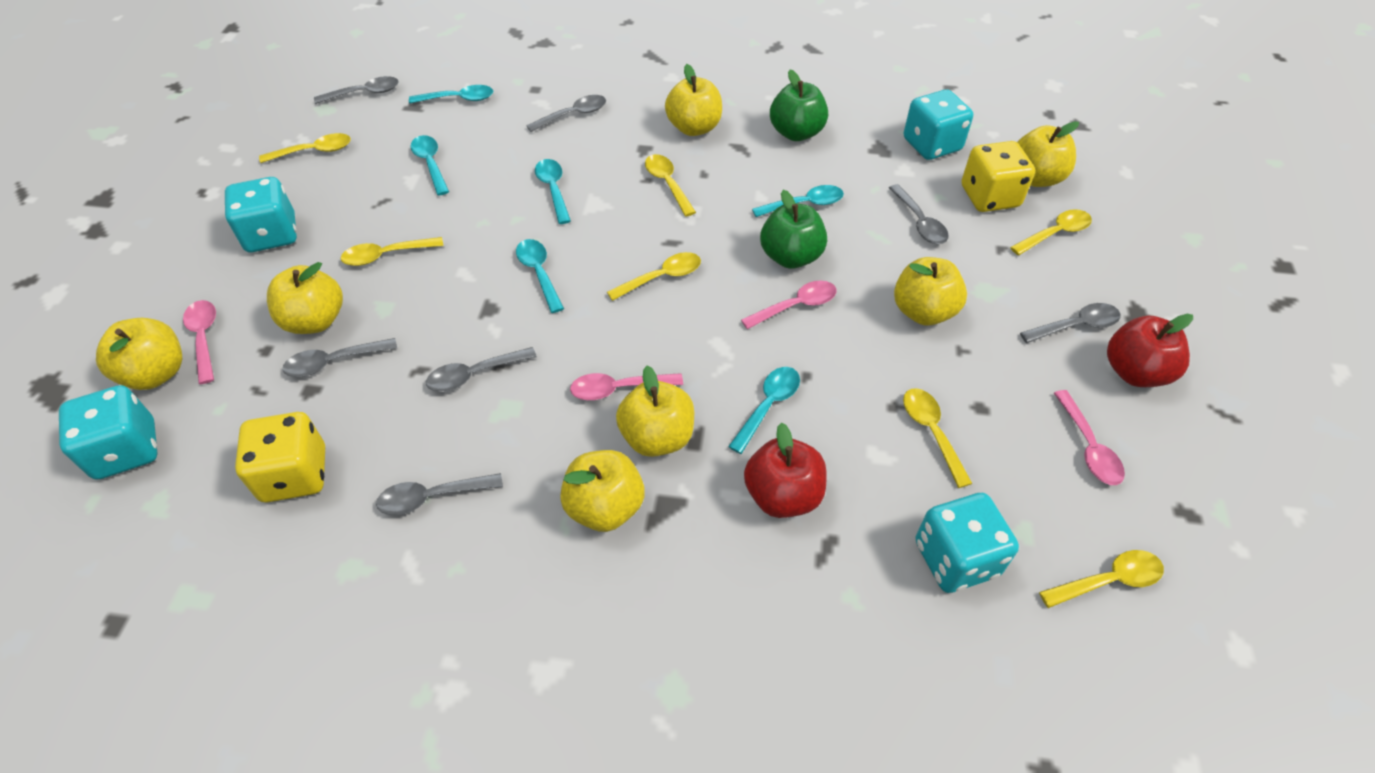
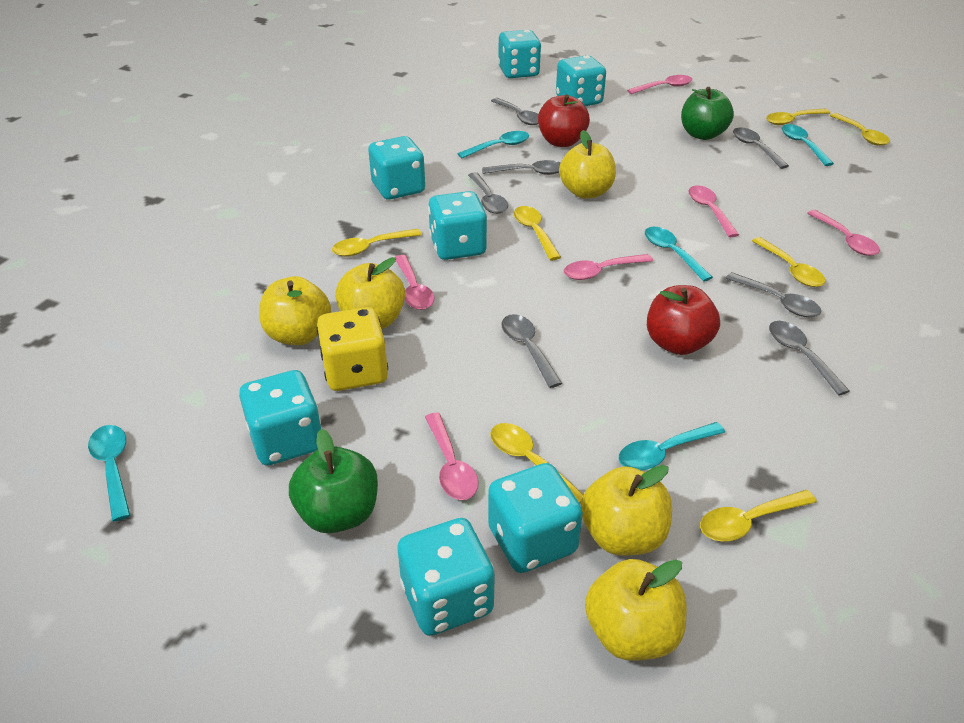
pink spoon: 4 -> 6
turquoise dice: 4 -> 7
turquoise spoon: 6 -> 5
yellow apple: 7 -> 5
yellow dice: 2 -> 1

